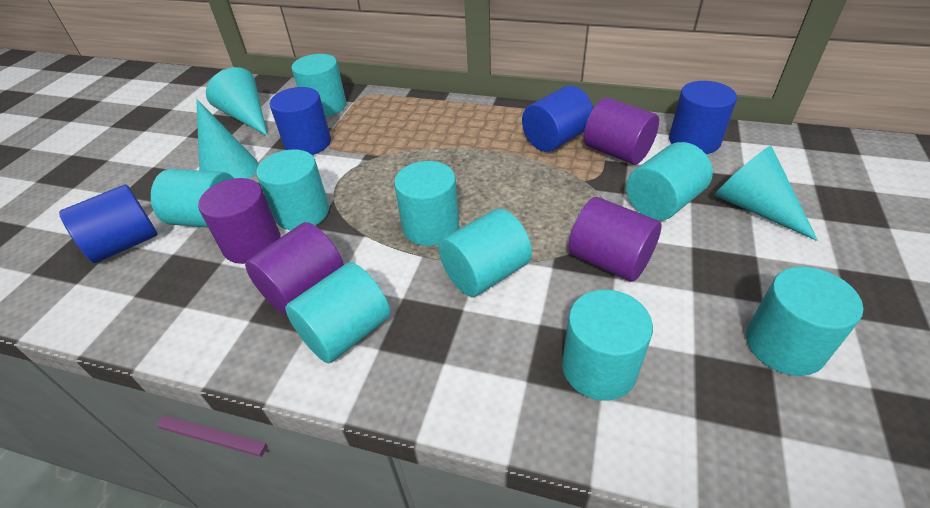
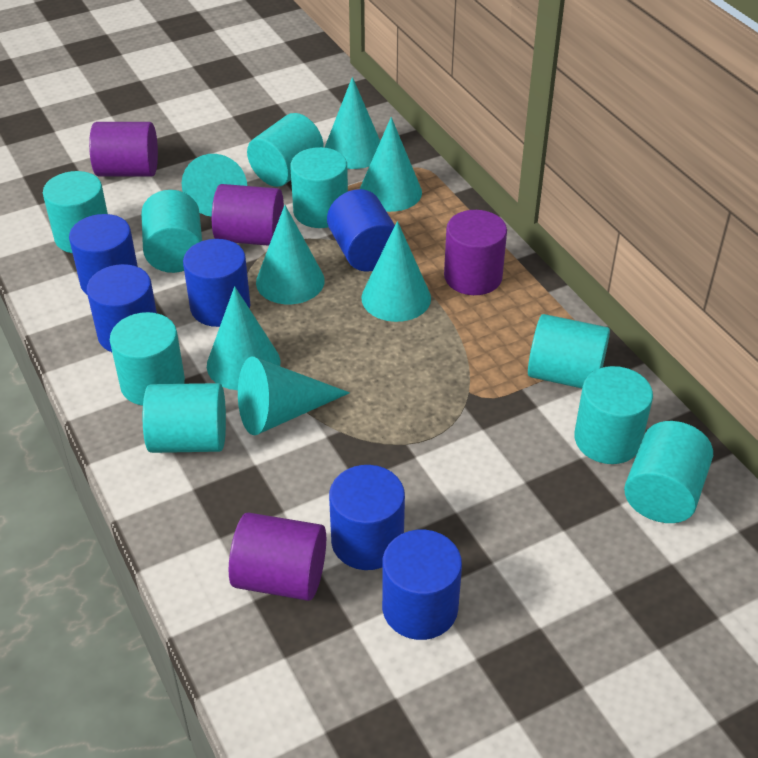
blue cylinder: 4 -> 6
turquoise cone: 3 -> 7

